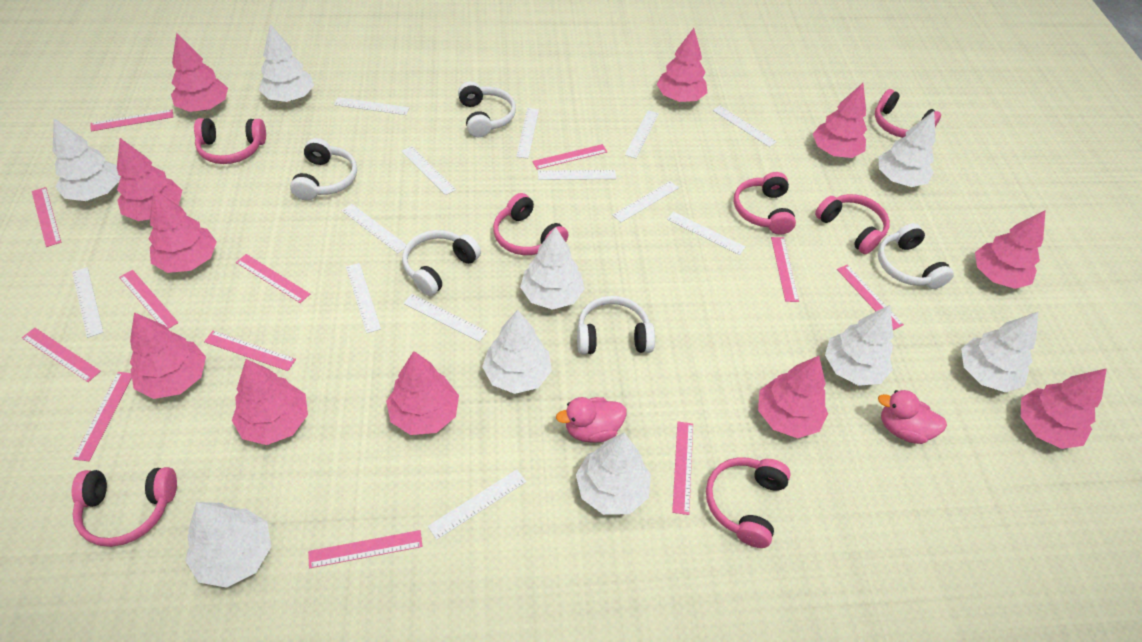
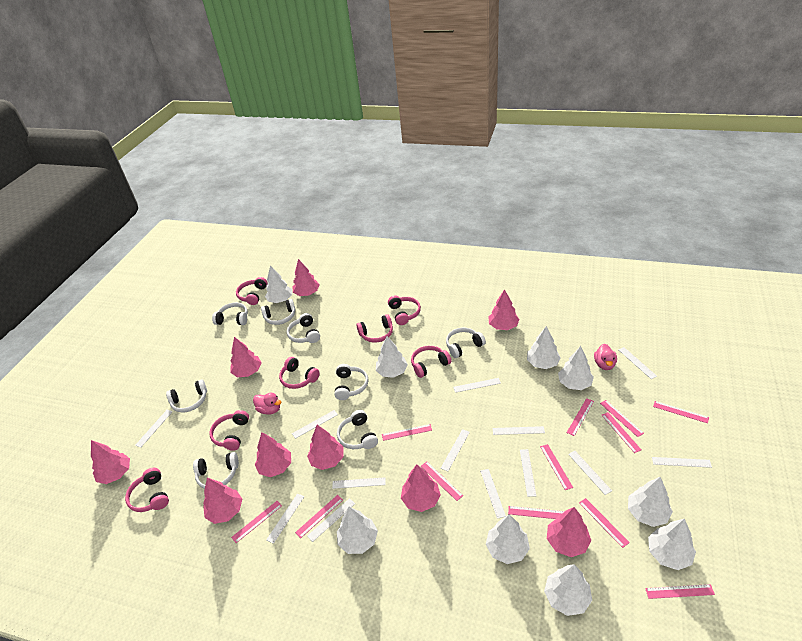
pink tree: 11 -> 9
white headphones: 5 -> 8

